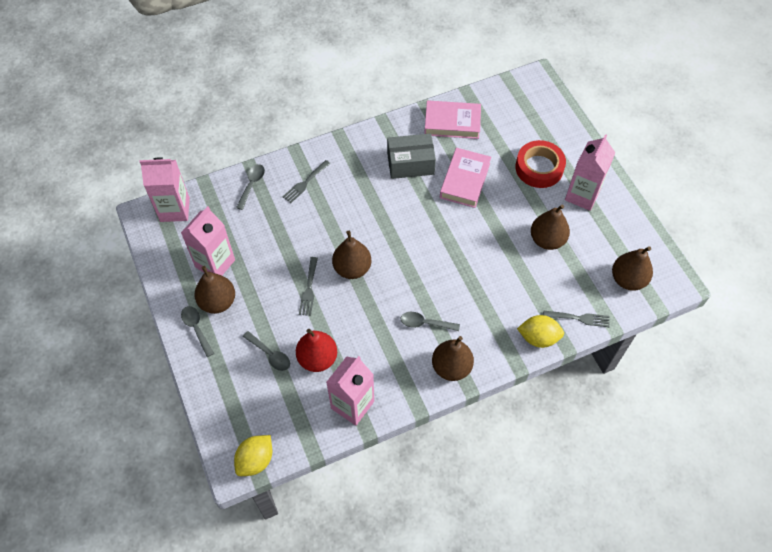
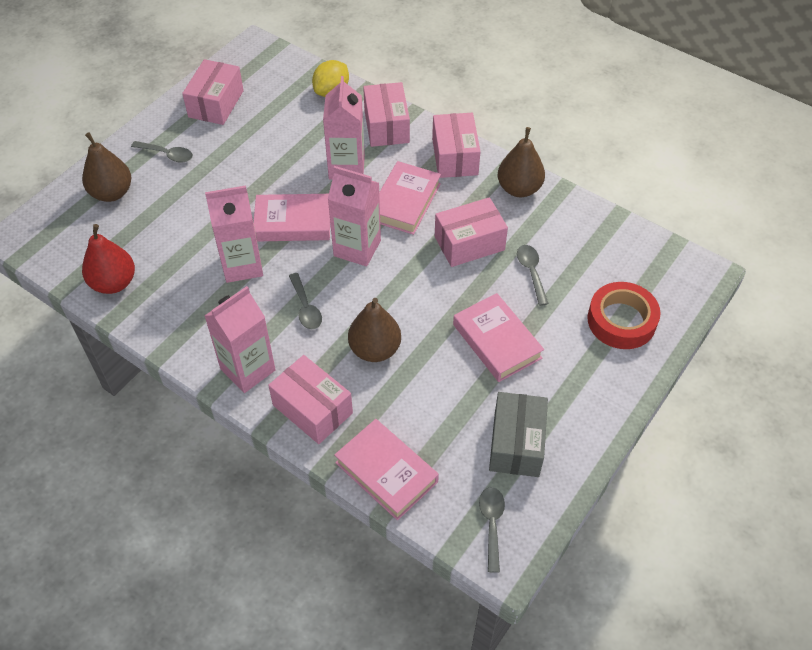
brown pear: 5 -> 3
grey fork: 3 -> 0
pink book: 2 -> 4
pink box: 0 -> 5
yellow lemon: 2 -> 1

